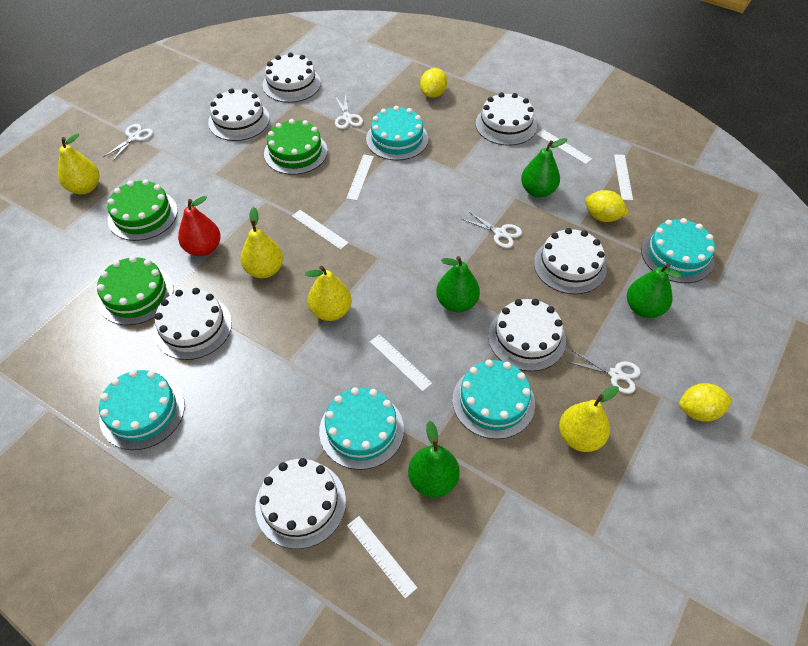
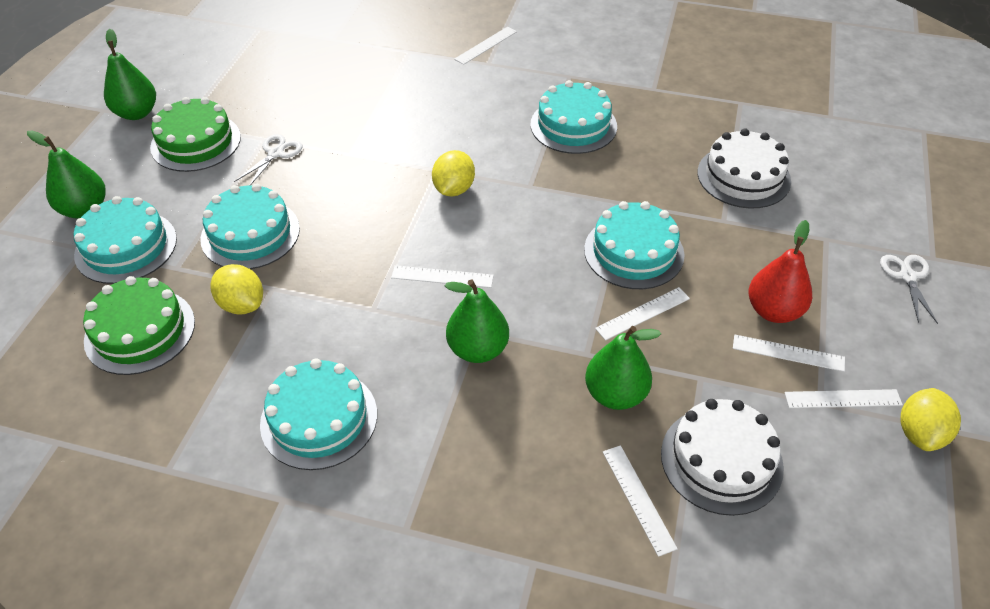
green cake: 3 -> 2
white cake: 7 -> 2
white scissors: 4 -> 2
yellow pear: 4 -> 0

